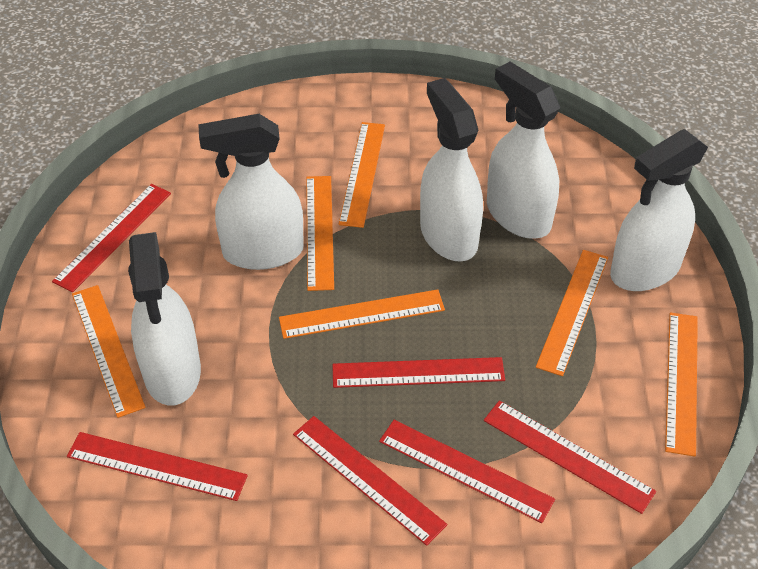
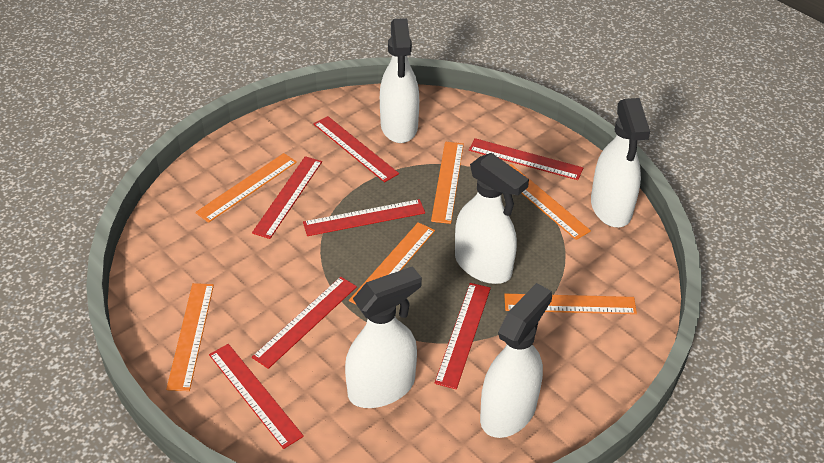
red ruler: 6 -> 7

